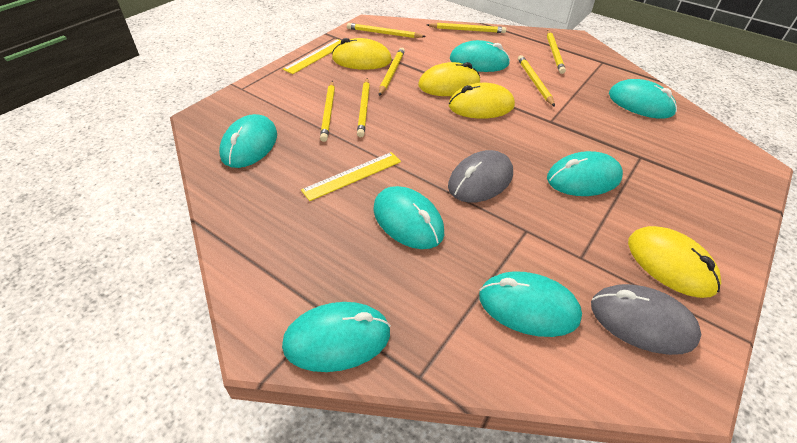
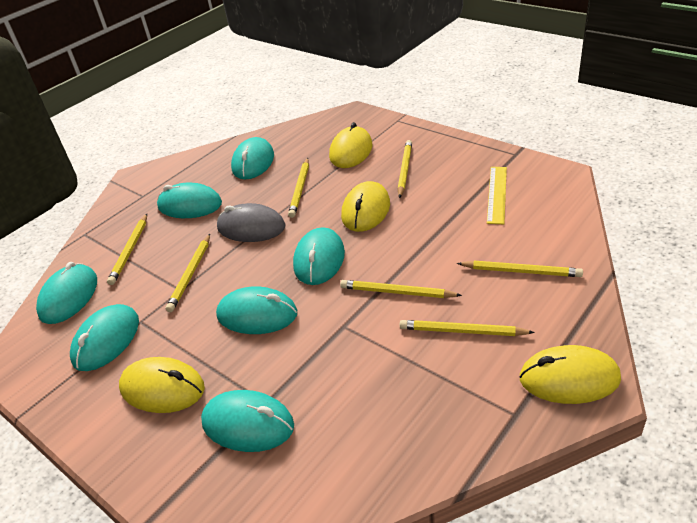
grey mouse: 2 -> 1
yellow ruler: 2 -> 1

